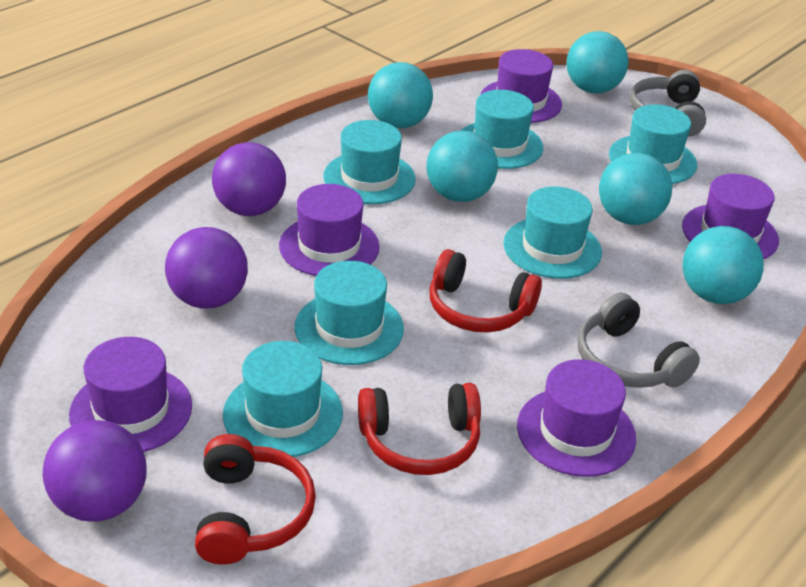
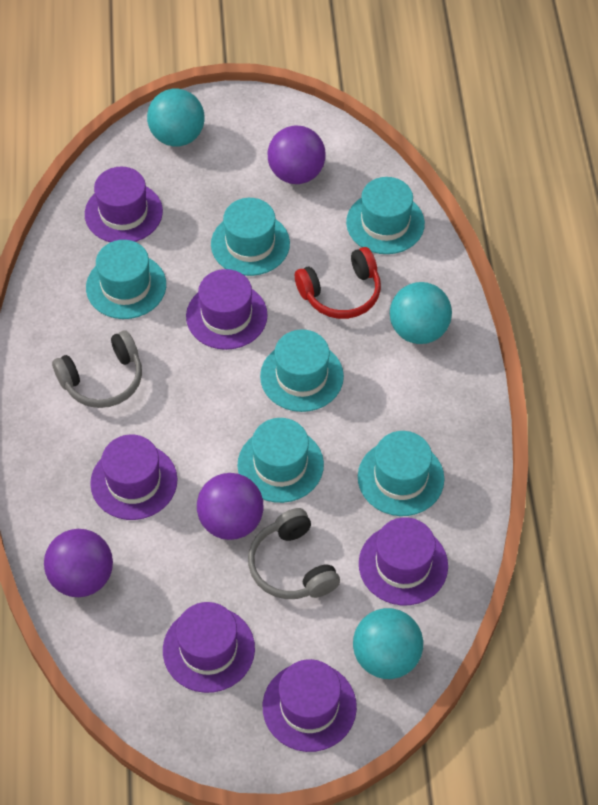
purple hat: 5 -> 6
red headphones: 3 -> 1
turquoise ball: 5 -> 3

